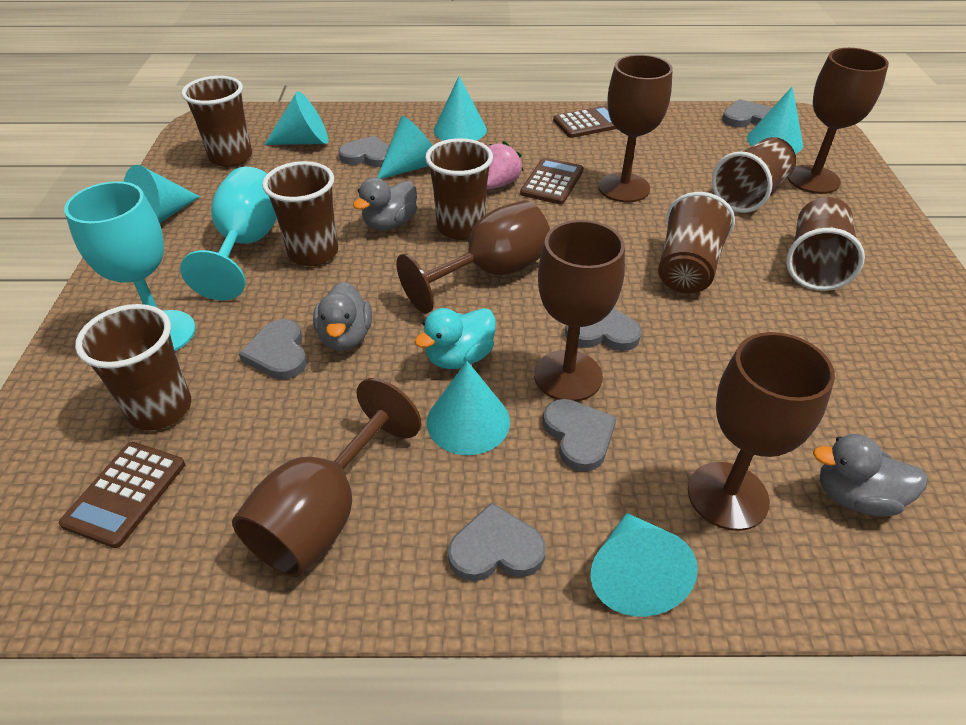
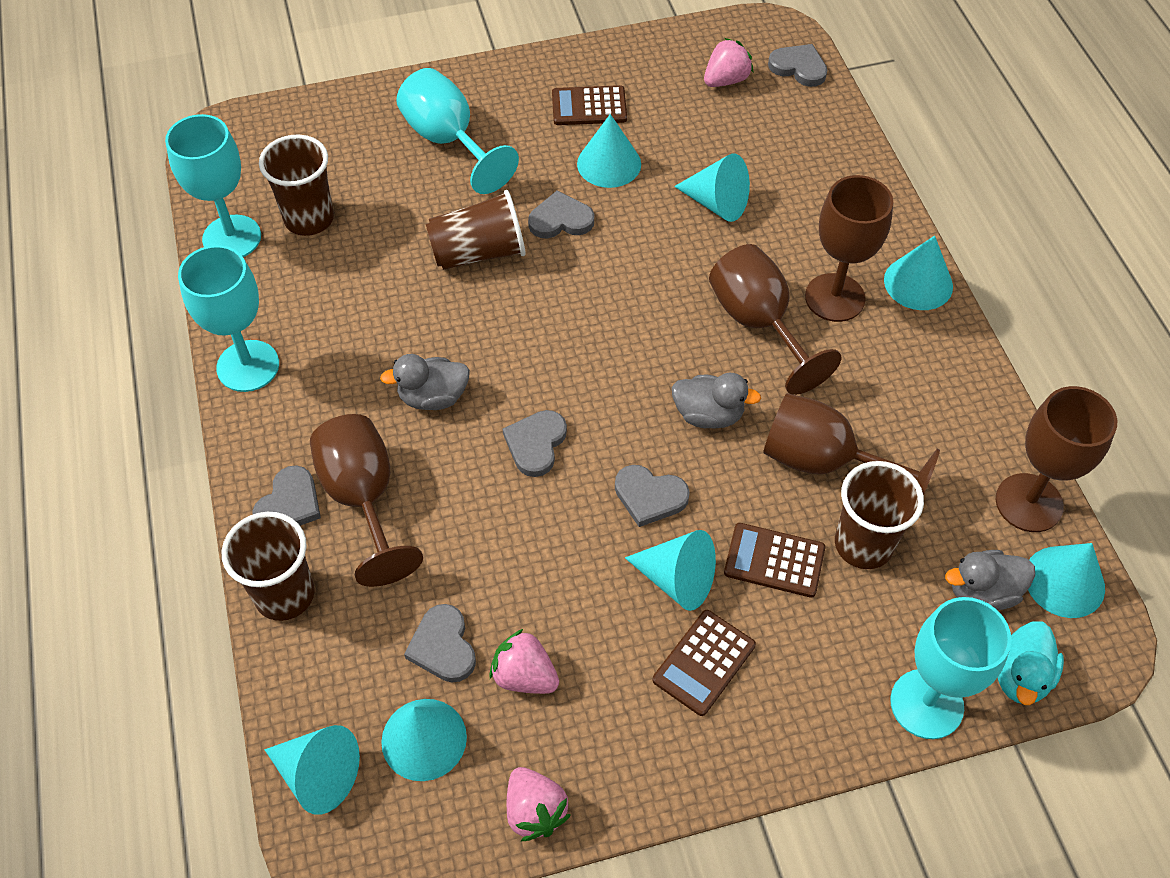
brown cup: 7 -> 4
brown goblet: 6 -> 5
pink strawberry: 1 -> 3
turquoise goblet: 2 -> 4

